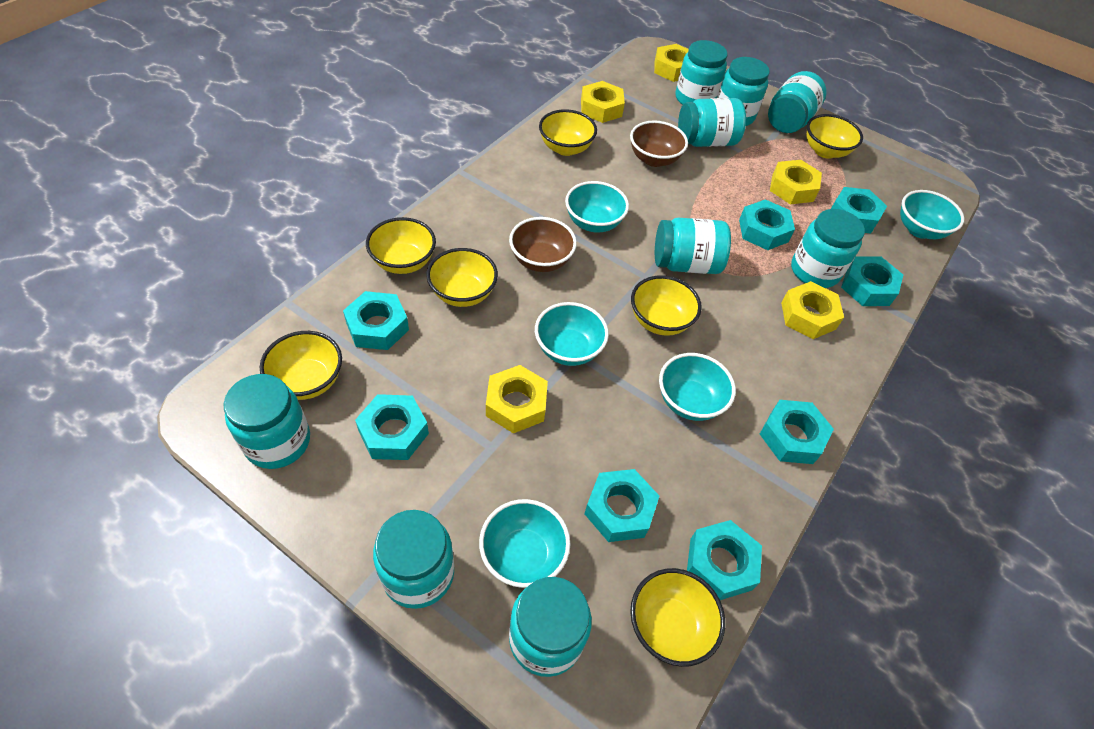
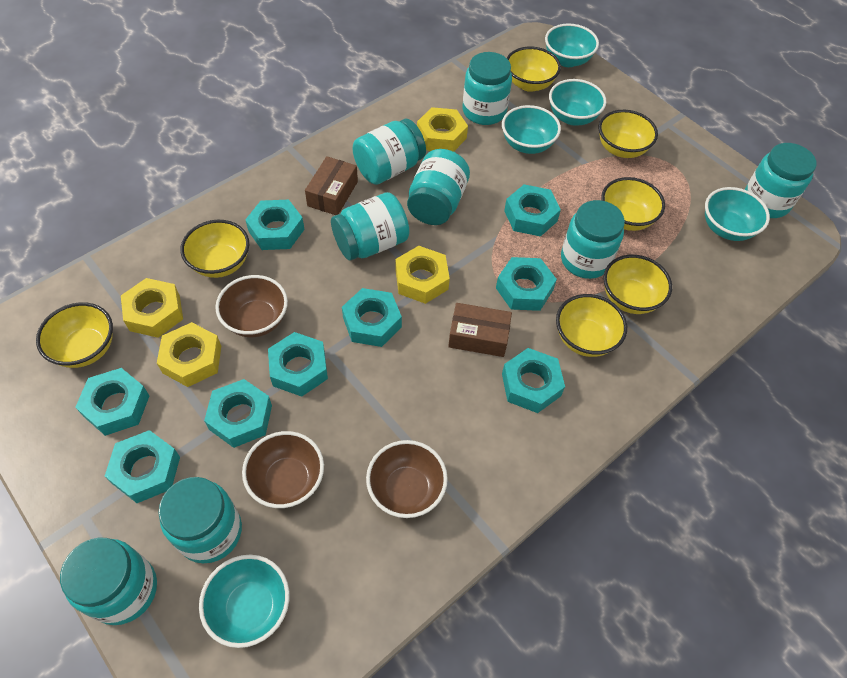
brown bowl: 2 -> 3
brown box: 0 -> 2
turquoise jar: 9 -> 8
turquoise nut: 8 -> 9
yellow nut: 5 -> 4

